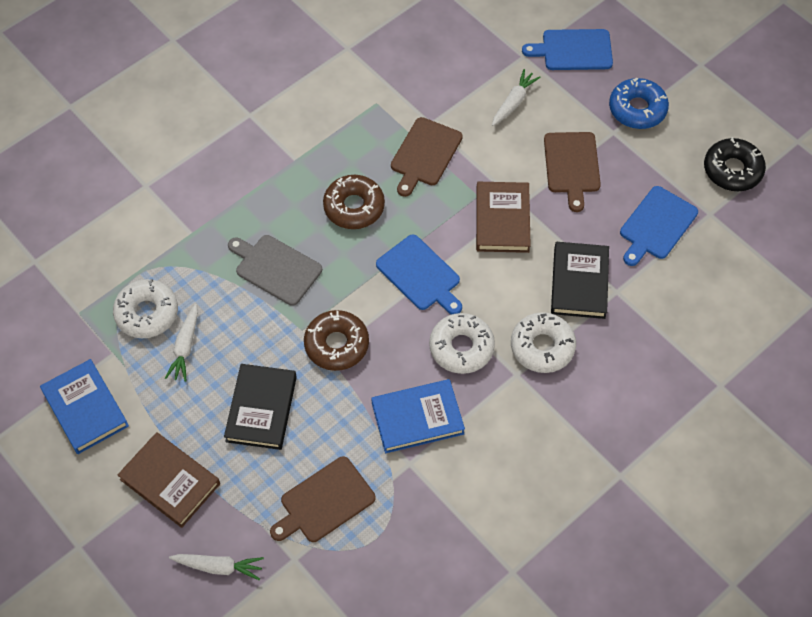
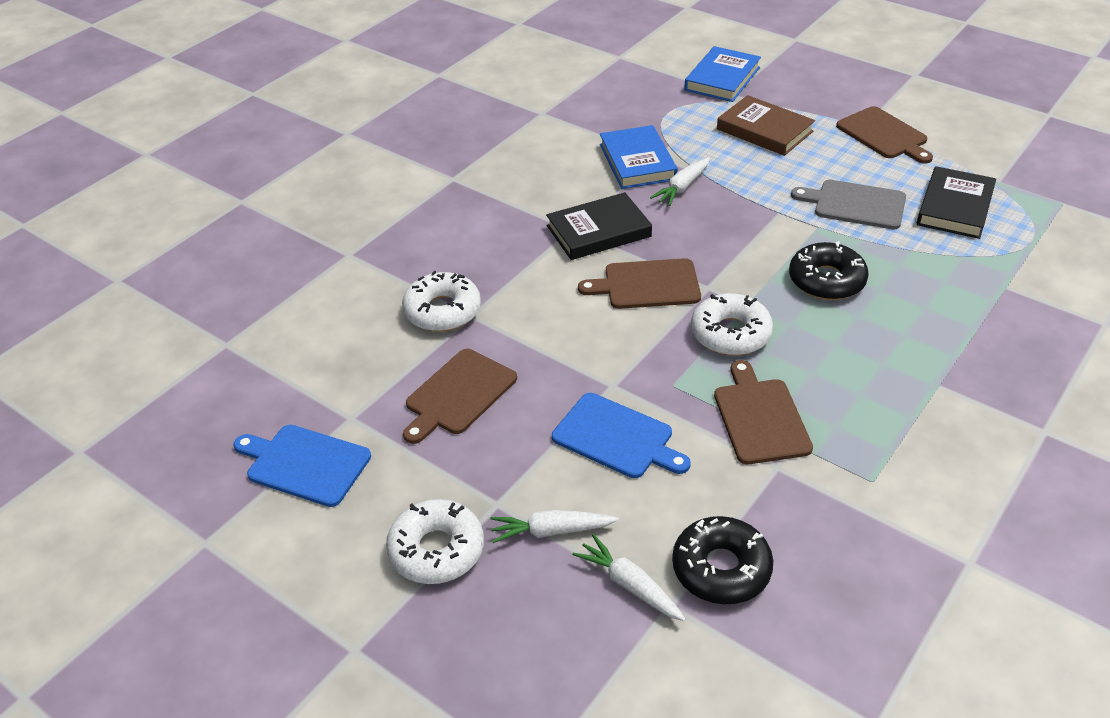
black donut: 1 -> 2
blue cutting board: 3 -> 2
blue donut: 1 -> 0
brown book: 2 -> 1
brown cutting board: 3 -> 4
brown donut: 2 -> 0

